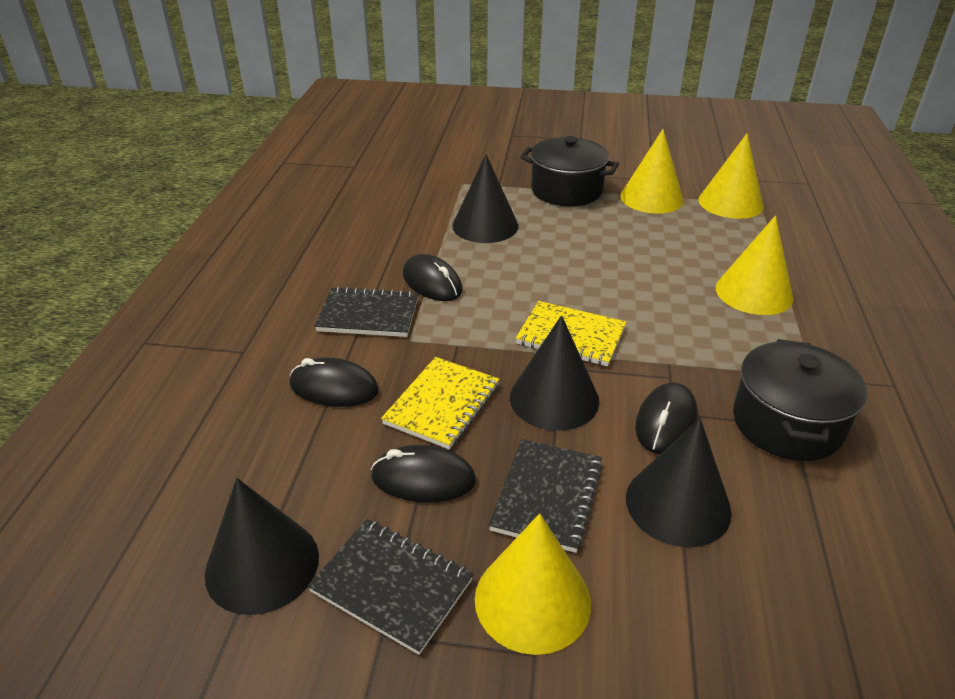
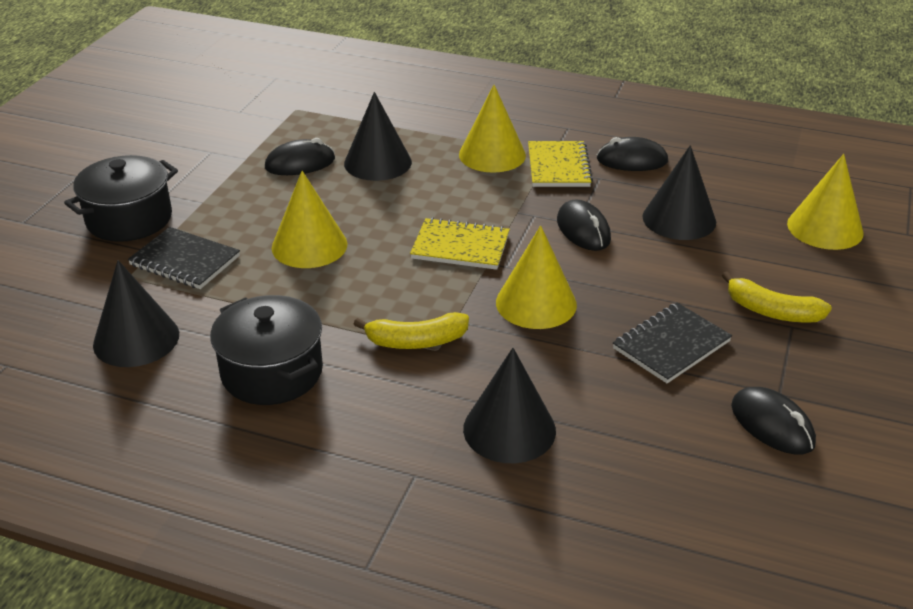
black notebook: 3 -> 2
yellow banana: 0 -> 2

